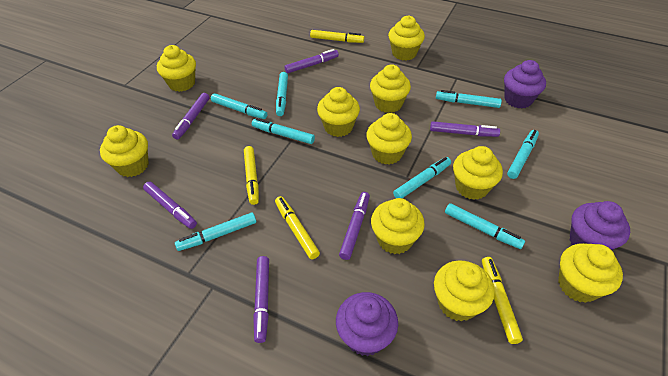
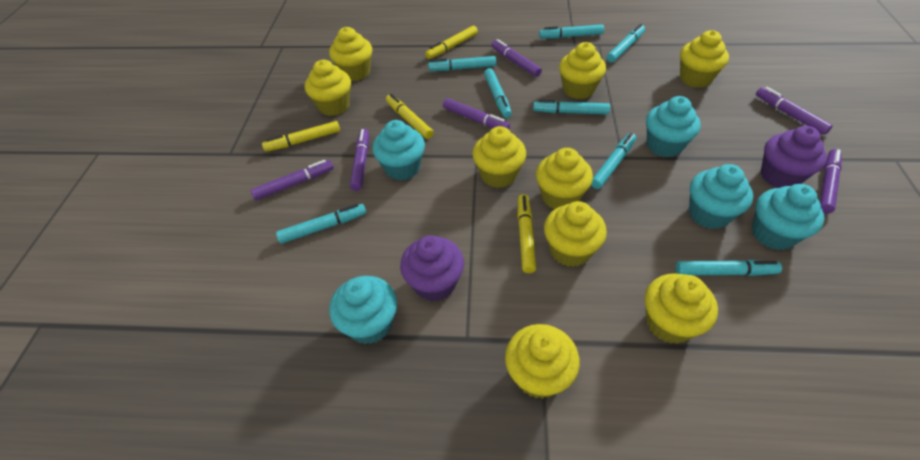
purple cupcake: 3 -> 2
turquoise cupcake: 0 -> 5
yellow cupcake: 10 -> 9

